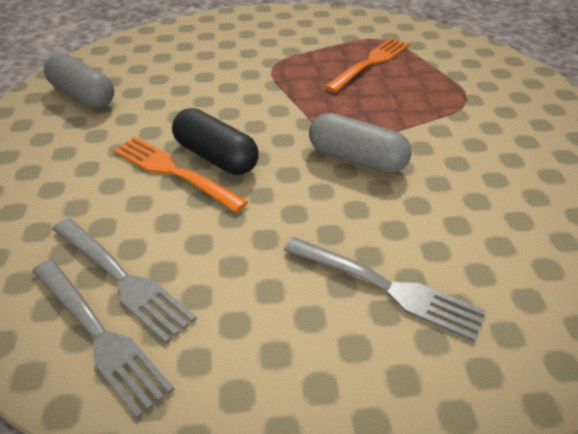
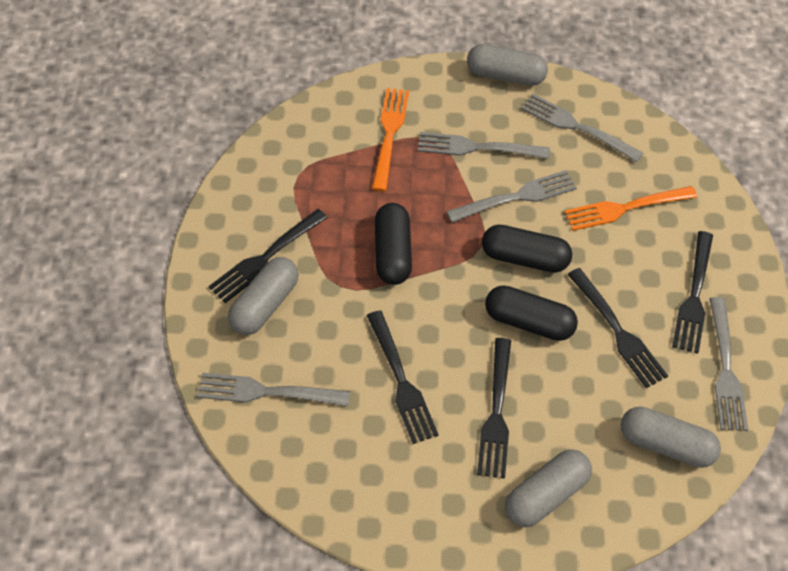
black capsule: 1 -> 3
black fork: 0 -> 5
grey capsule: 2 -> 4
grey fork: 3 -> 5

